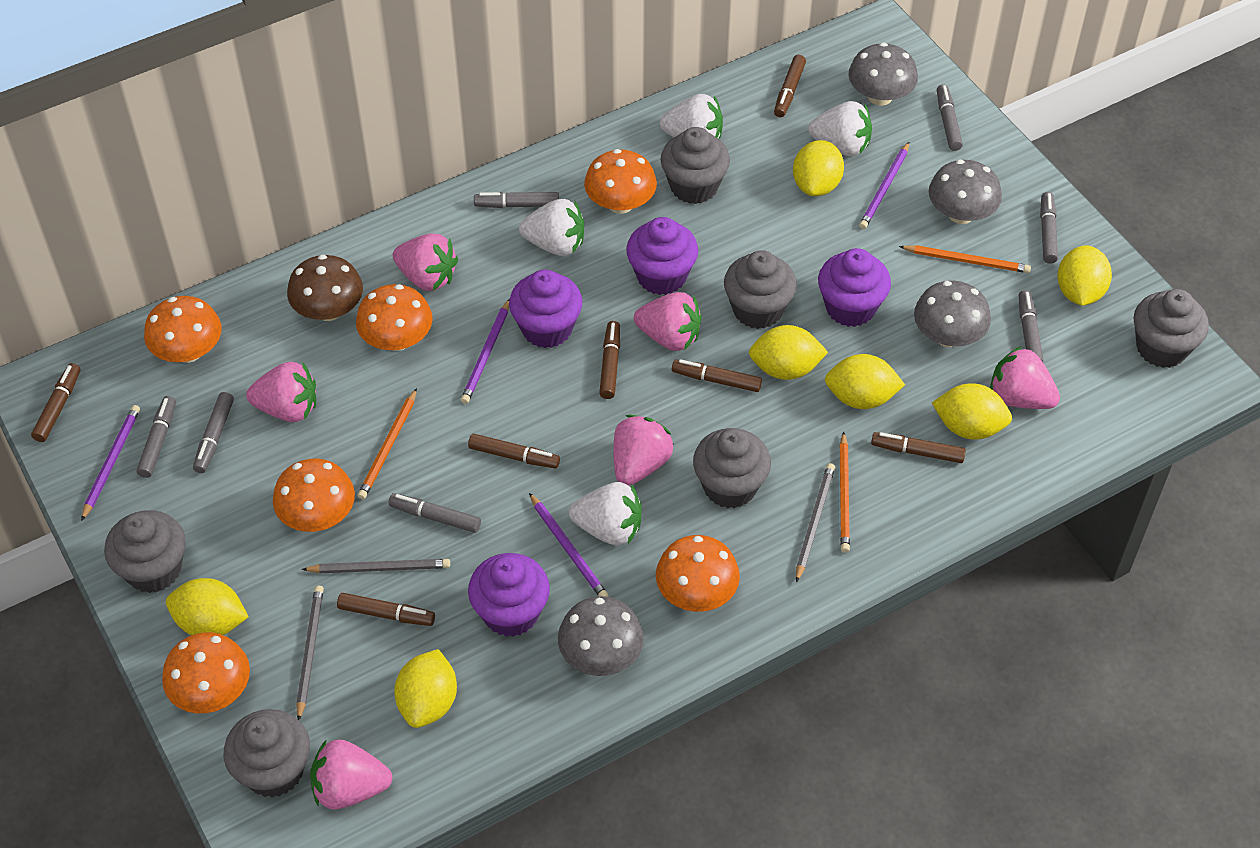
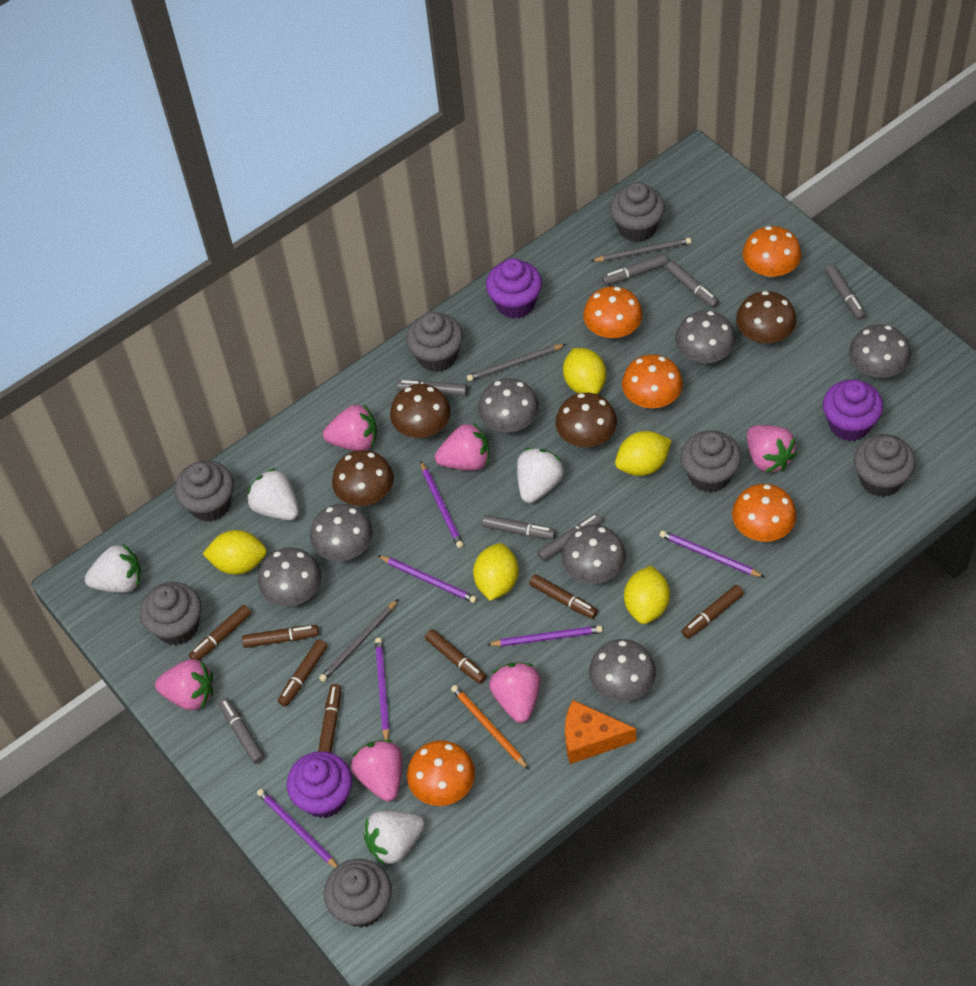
brown mushroom: 1 -> 4
grey cupcake: 6 -> 7
grey mushroom: 4 -> 7
orange cheese: 0 -> 1
orange mushroom: 6 -> 5
orange pencil: 3 -> 1
purple cupcake: 4 -> 3
purple pencil: 4 -> 6
yellow lemon: 7 -> 5

